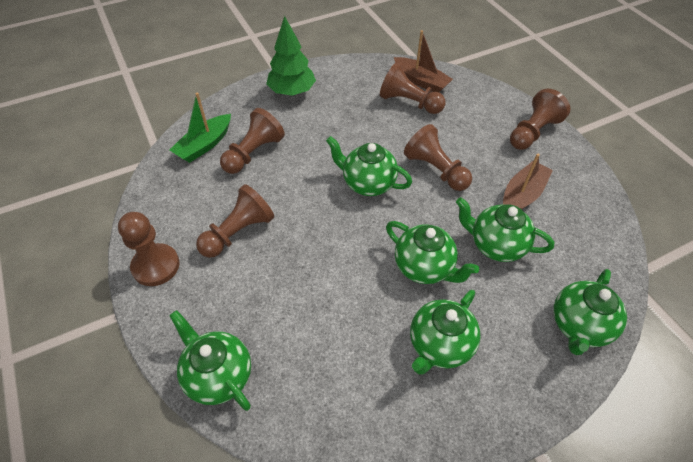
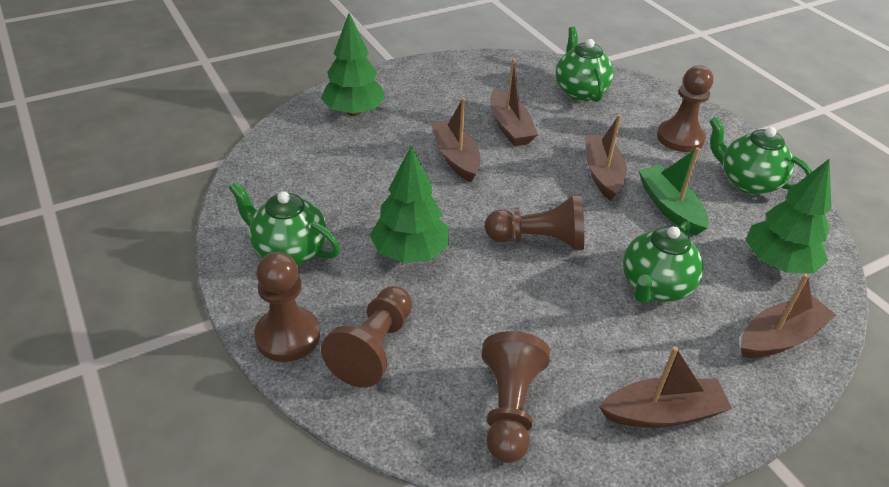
brown boat: 2 -> 5
brown pawn: 6 -> 5
green teapot: 6 -> 4
green tree: 1 -> 3

